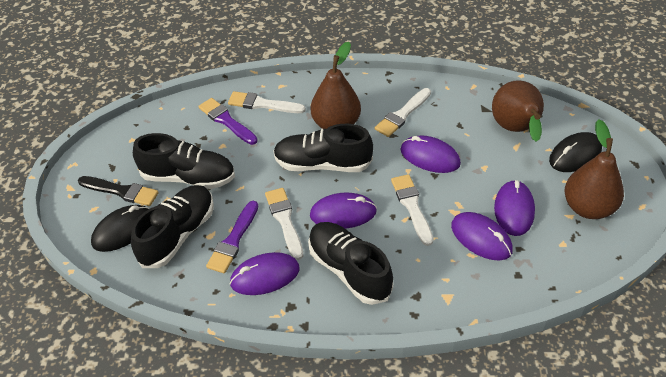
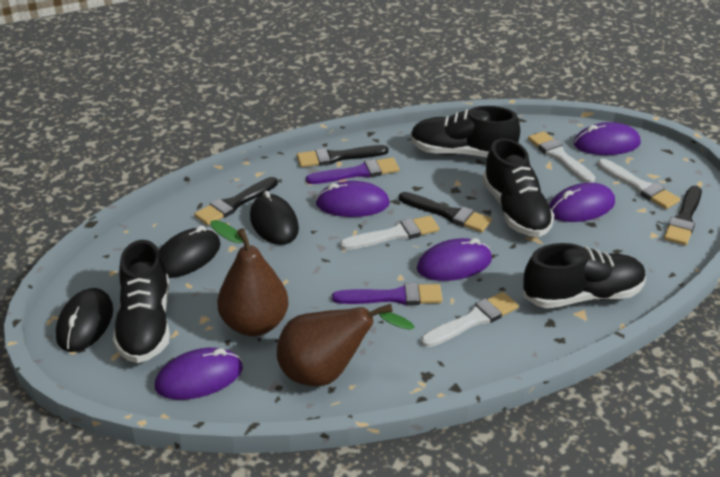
black brush: 1 -> 4
black mouse: 2 -> 3
brown pear: 3 -> 2

